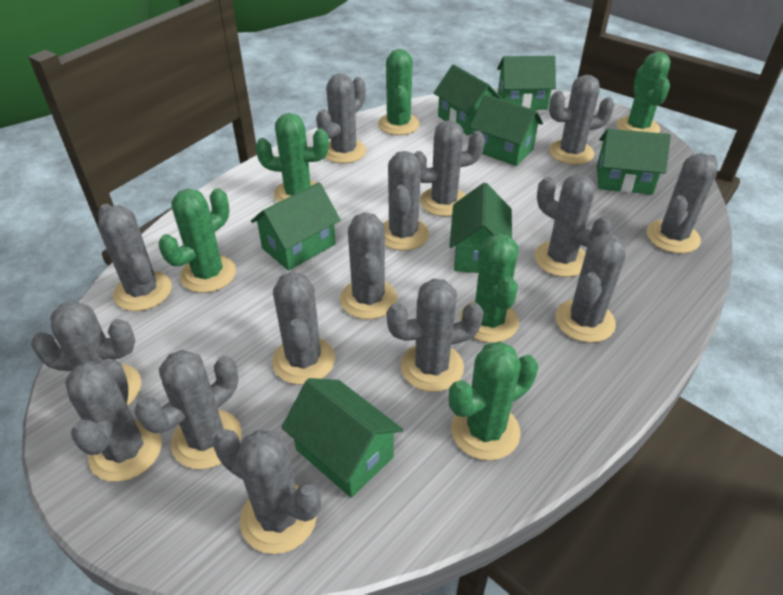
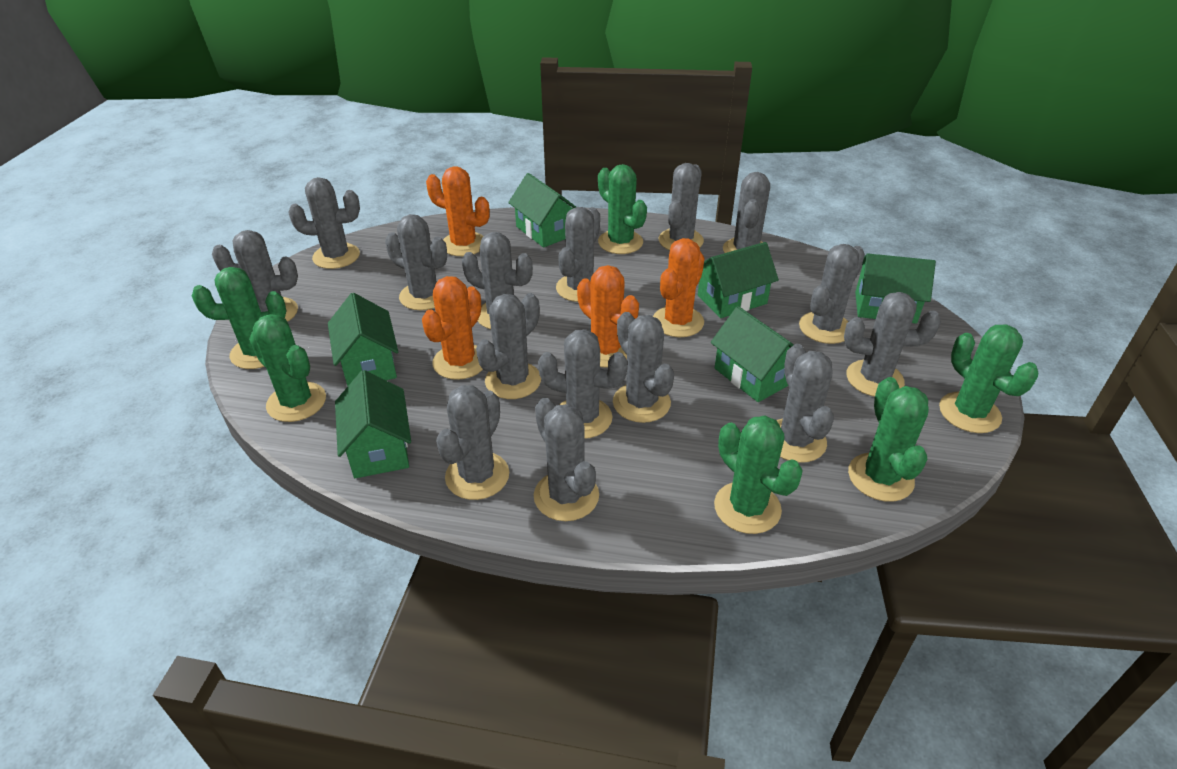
green house: 7 -> 6
orange cactus: 0 -> 4

